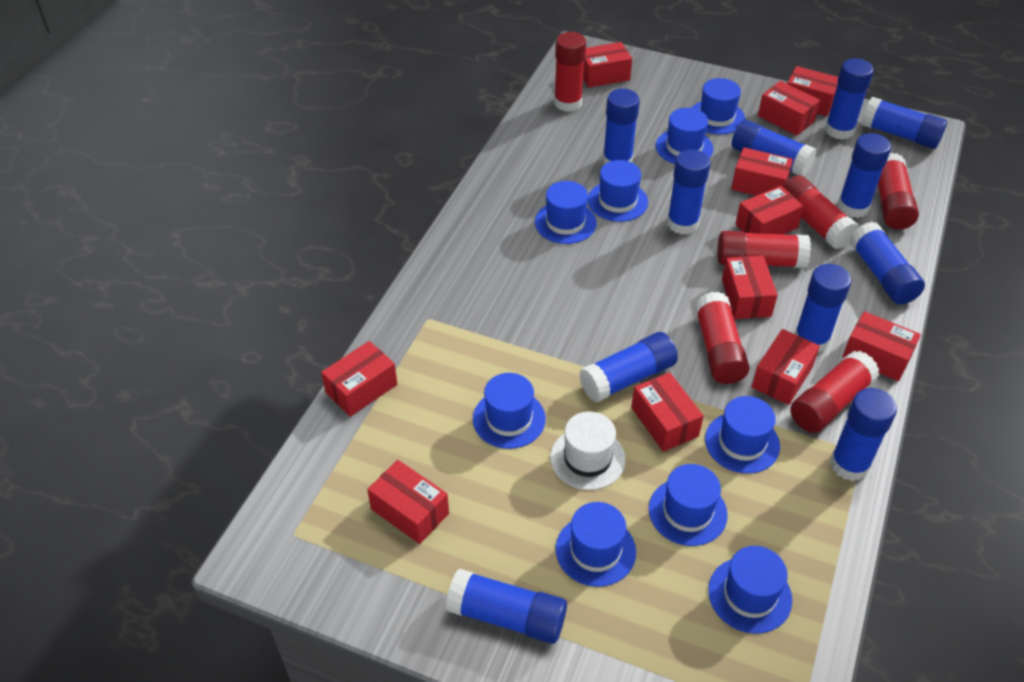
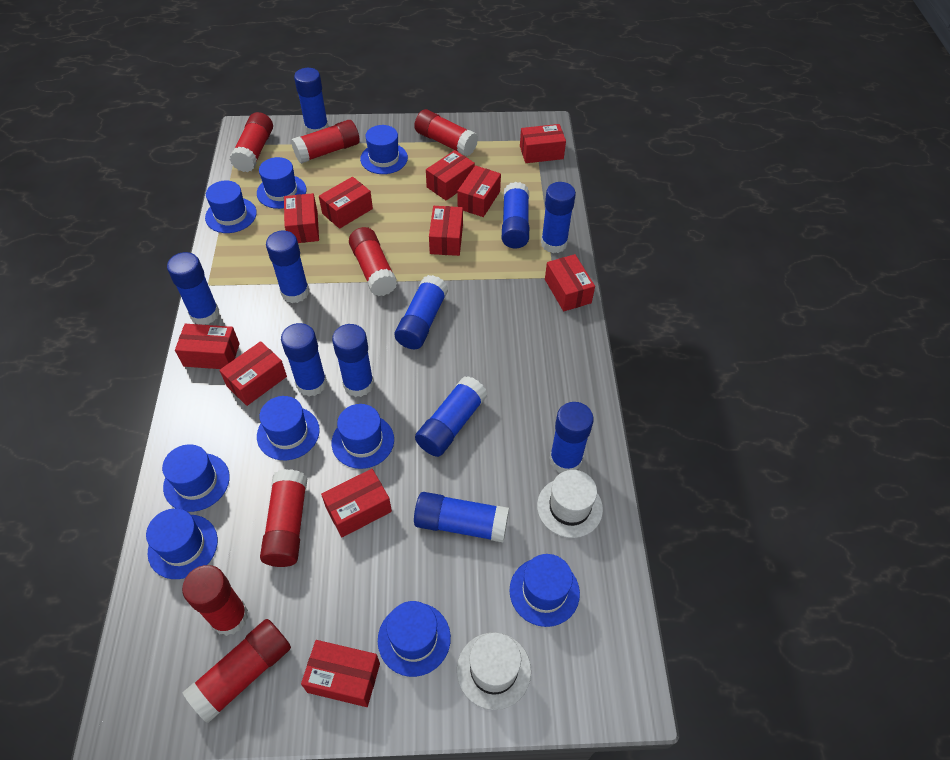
red glue stick: 6 -> 7
white hat: 1 -> 2

